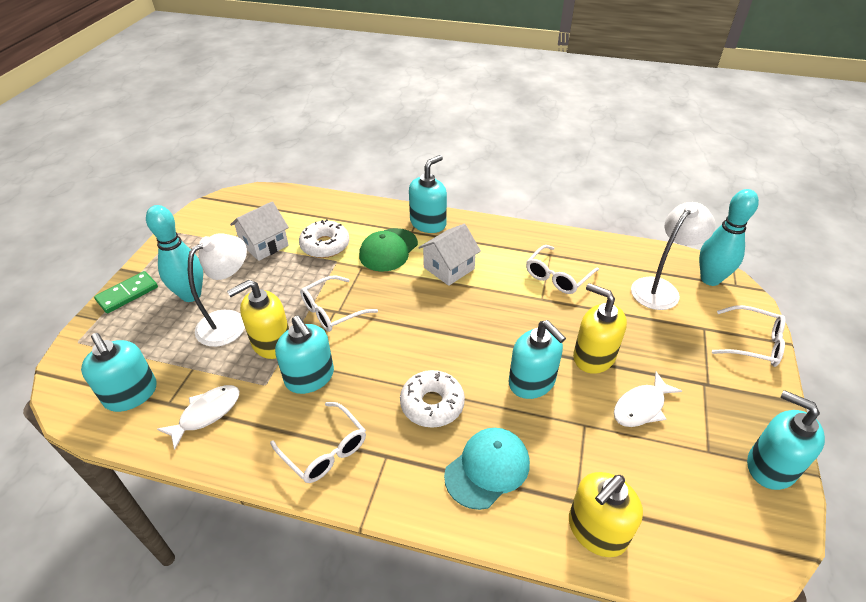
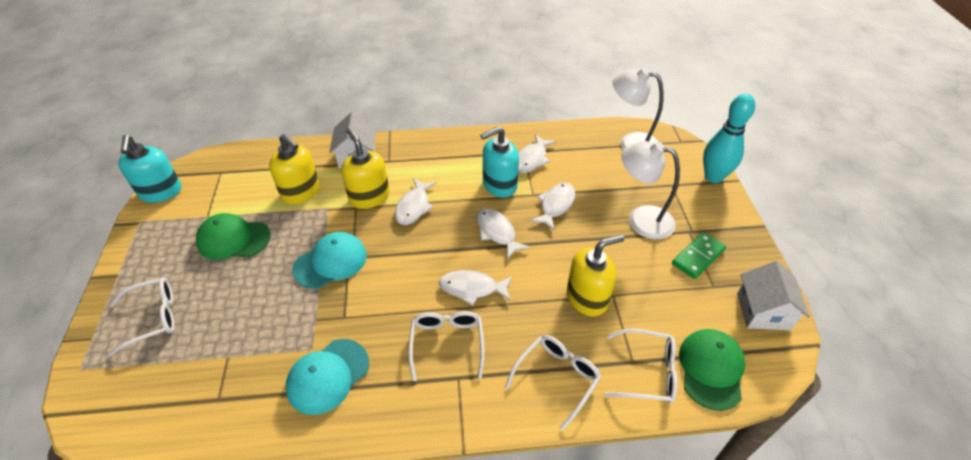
green cap: 1 -> 2
turquoise bowling pin: 2 -> 1
turquoise cap: 1 -> 2
turquoise soap dispenser: 5 -> 2
white donut: 2 -> 0
white fish: 2 -> 5

